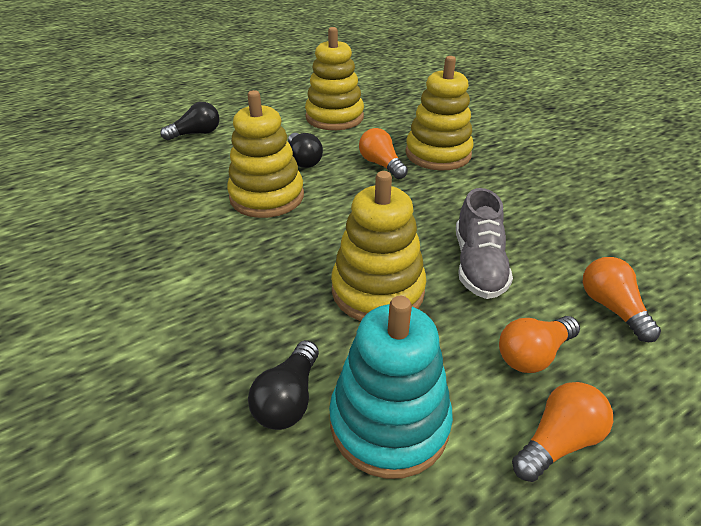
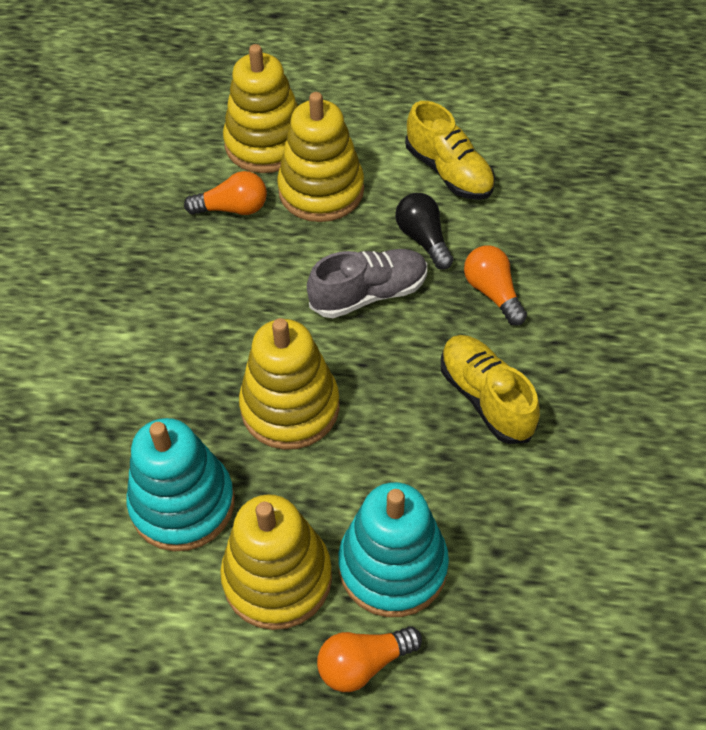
black light bulb: 3 -> 1
orange light bulb: 4 -> 3
turquoise stacking toy: 1 -> 2
yellow shoe: 0 -> 2

